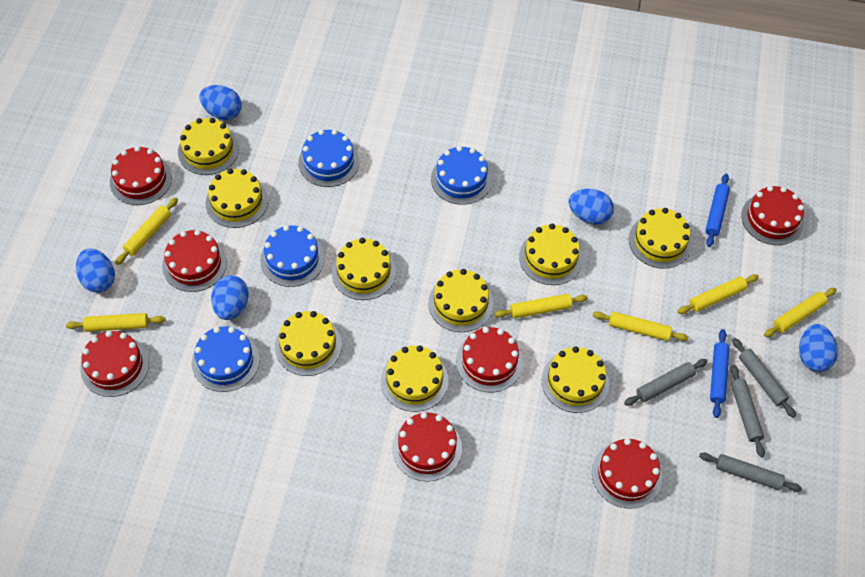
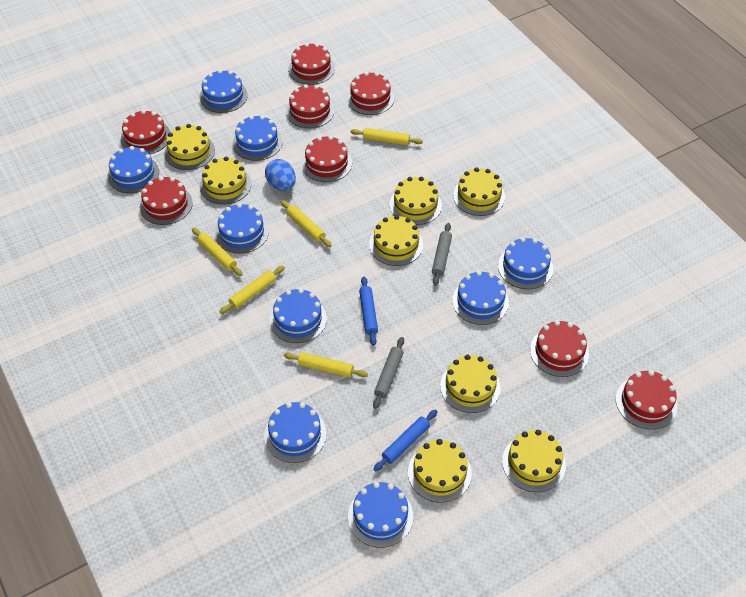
blue cake: 4 -> 9
blue egg: 5 -> 1
grey rolling pin: 4 -> 2
red cake: 7 -> 8
yellow cake: 9 -> 8
yellow rolling pin: 6 -> 5

